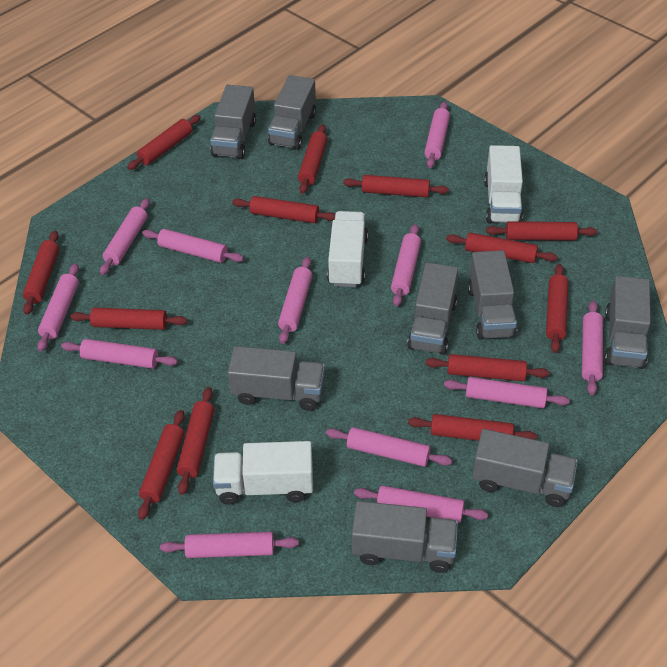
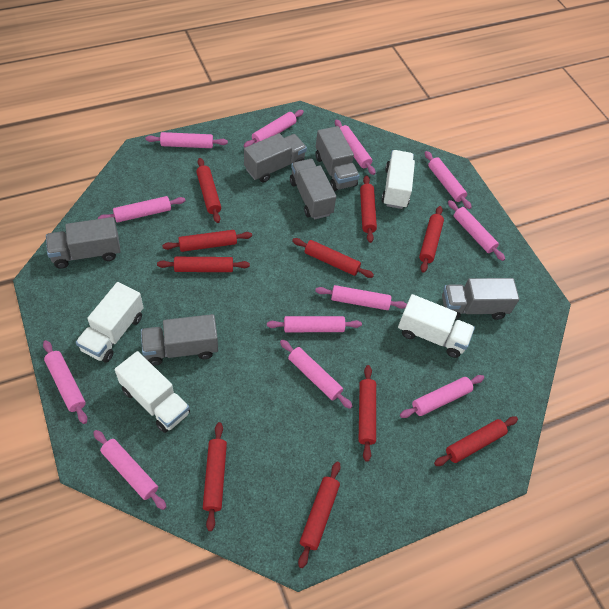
grey truck: 8 -> 6
red rolling pin: 13 -> 10
white truck: 3 -> 4

